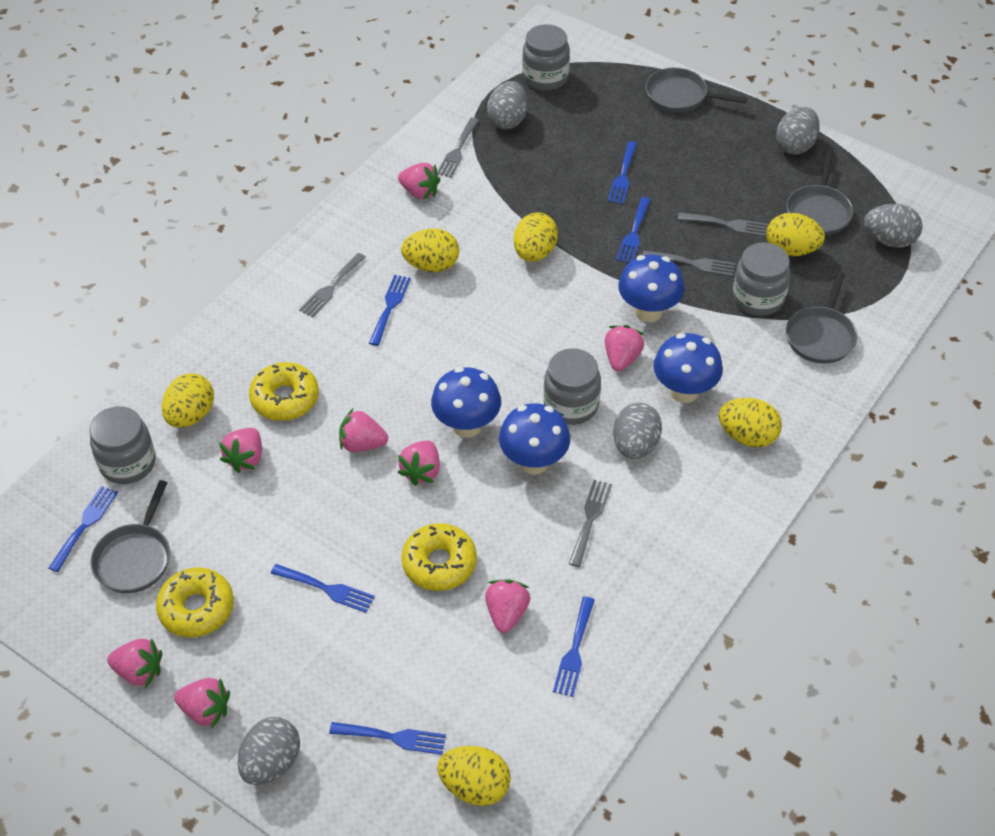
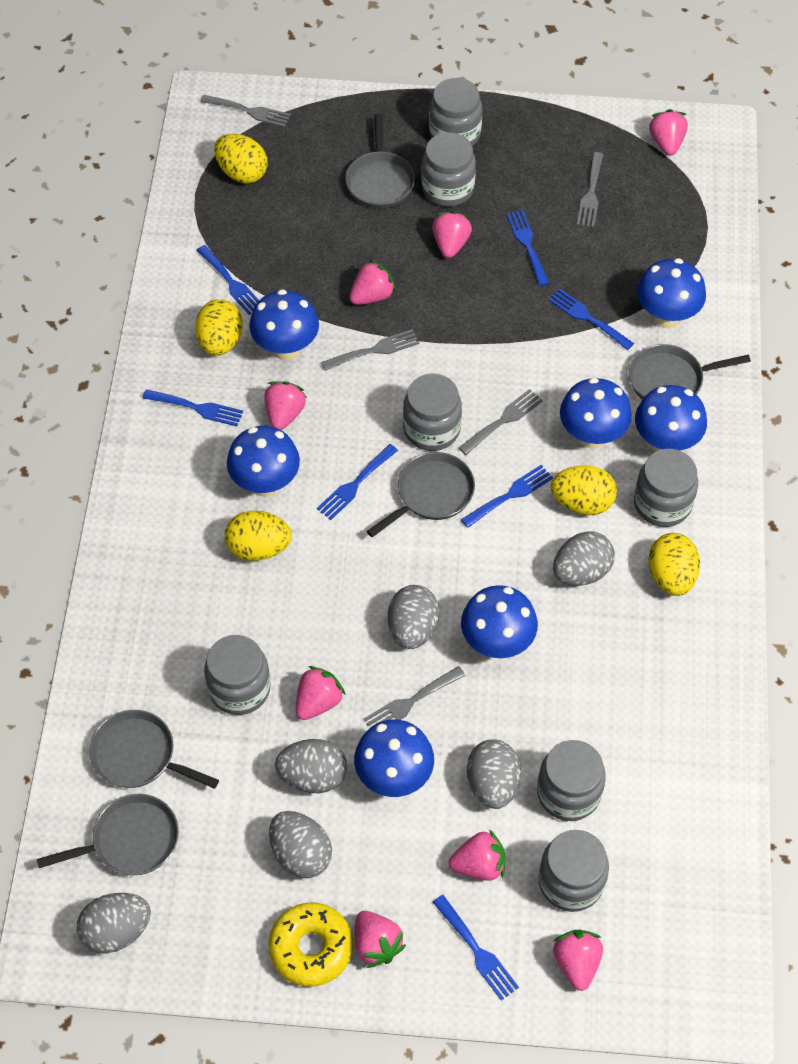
blue mushroom: 4 -> 7
grey egg: 5 -> 6
grey jar: 4 -> 7
grey pan: 4 -> 5
yellow donut: 3 -> 1
yellow egg: 6 -> 5

